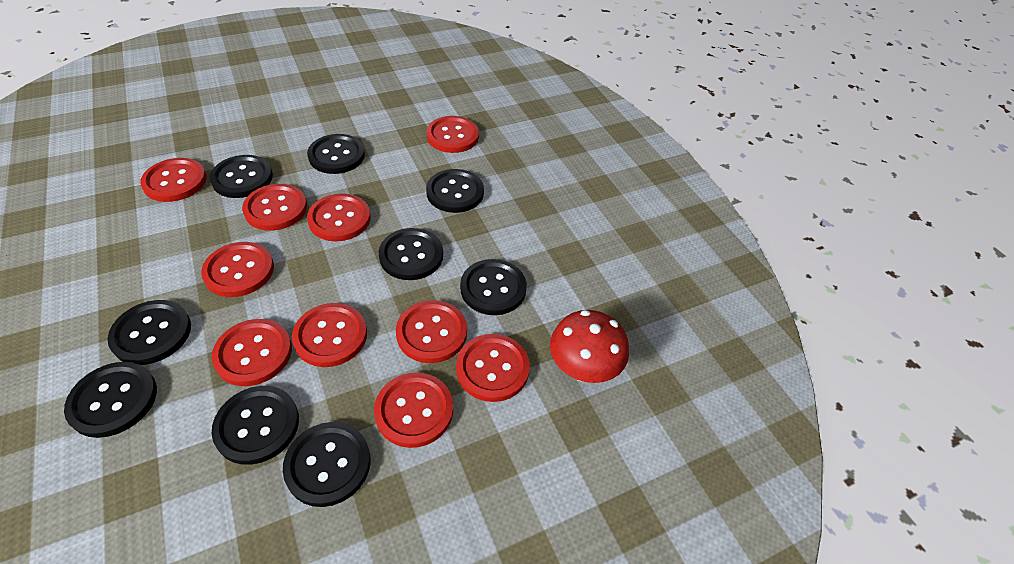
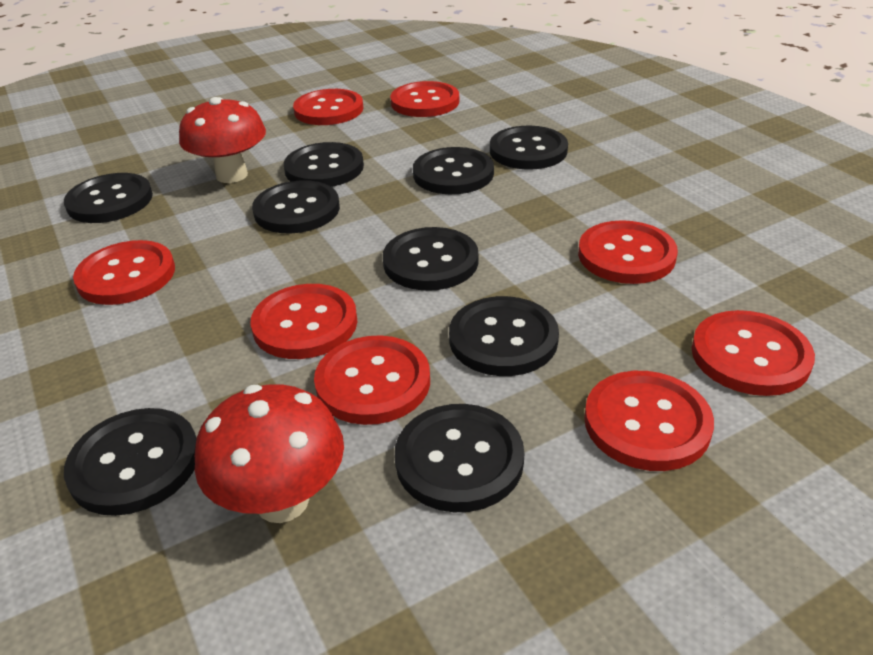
red button: 10 -> 8
red mushroom: 1 -> 2

